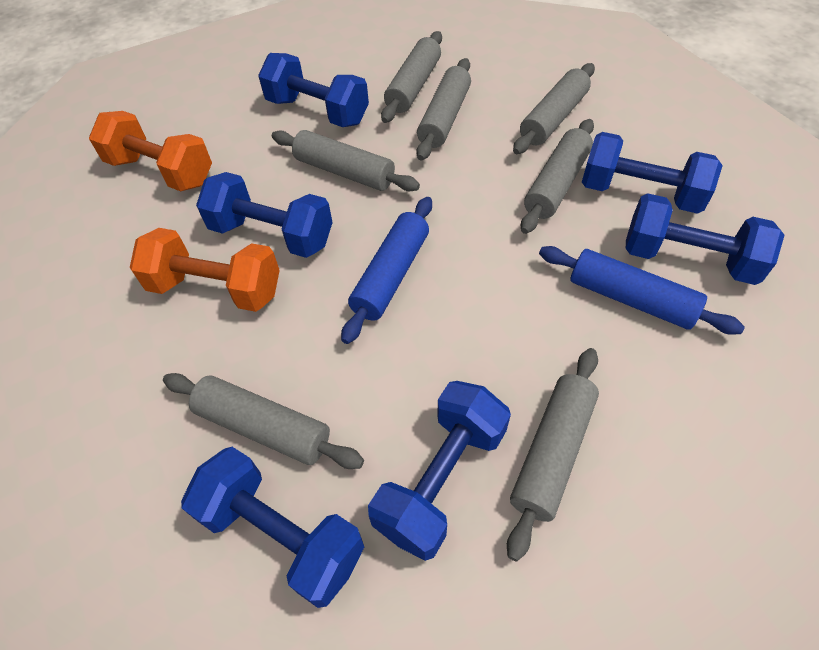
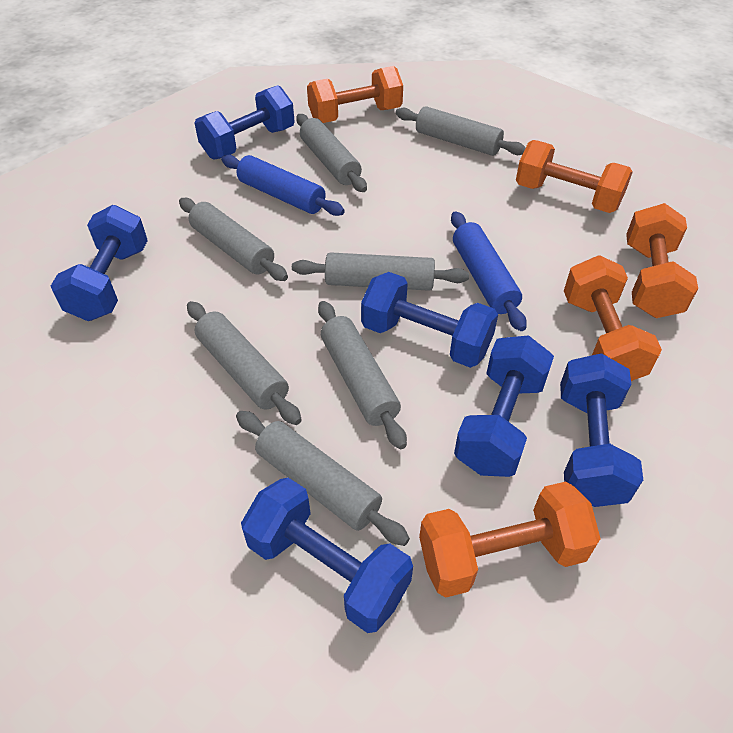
orange dumbbell: 2 -> 5

